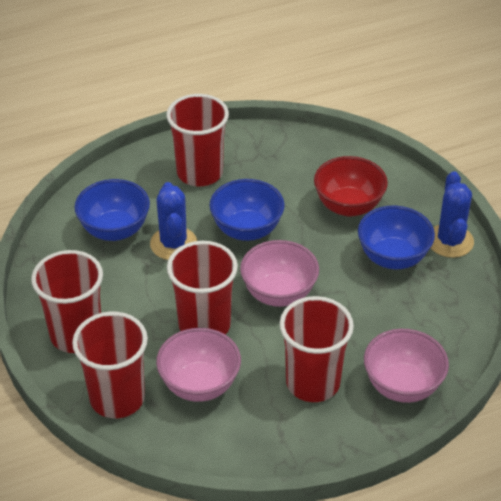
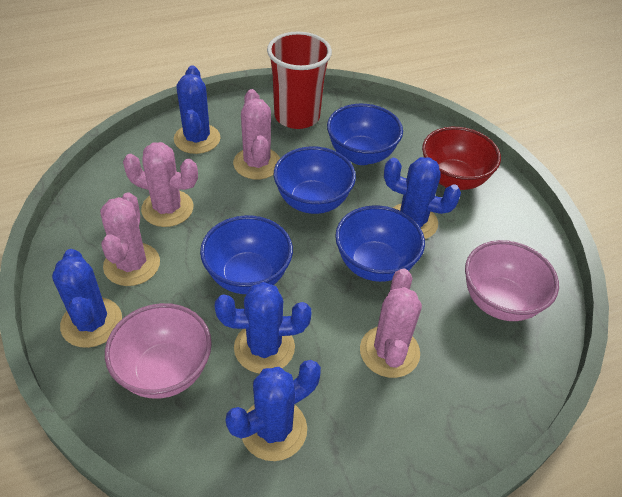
blue bowl: 3 -> 4
blue cactus: 2 -> 5
pink bowl: 3 -> 2
pink cactus: 0 -> 4
red cup: 5 -> 1

